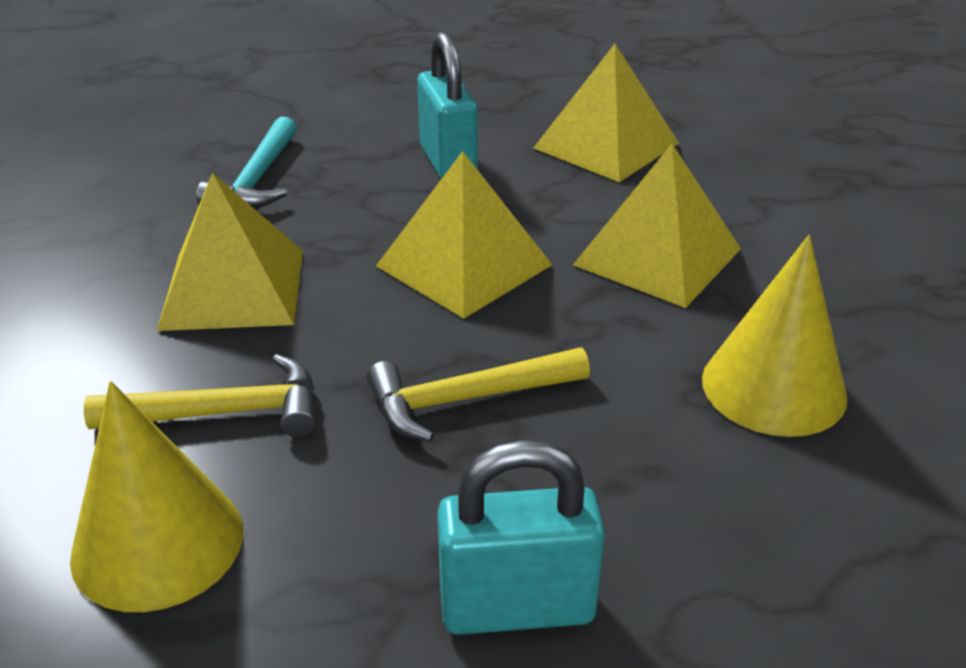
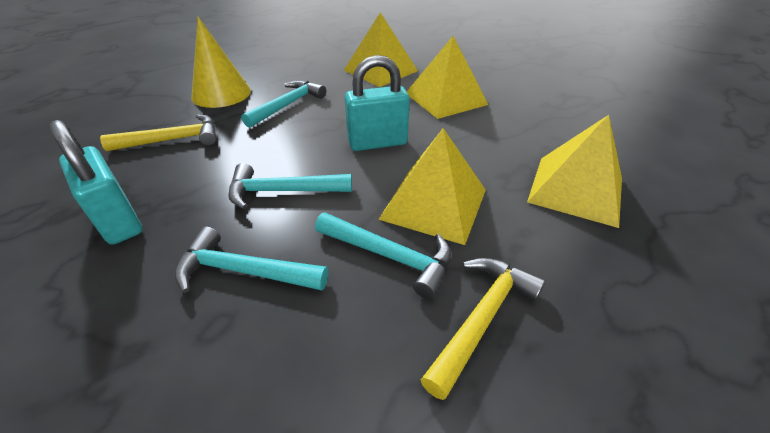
turquoise hammer: 1 -> 4
yellow cone: 2 -> 1

